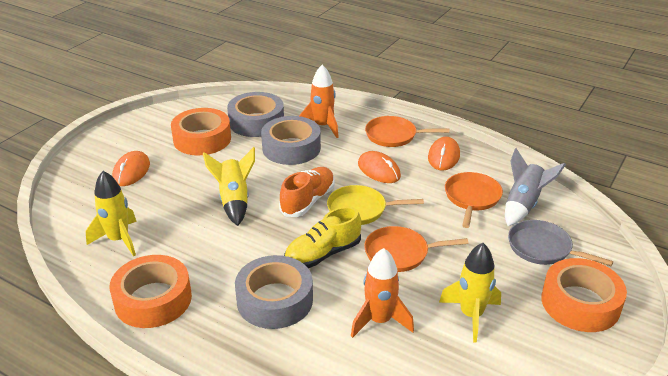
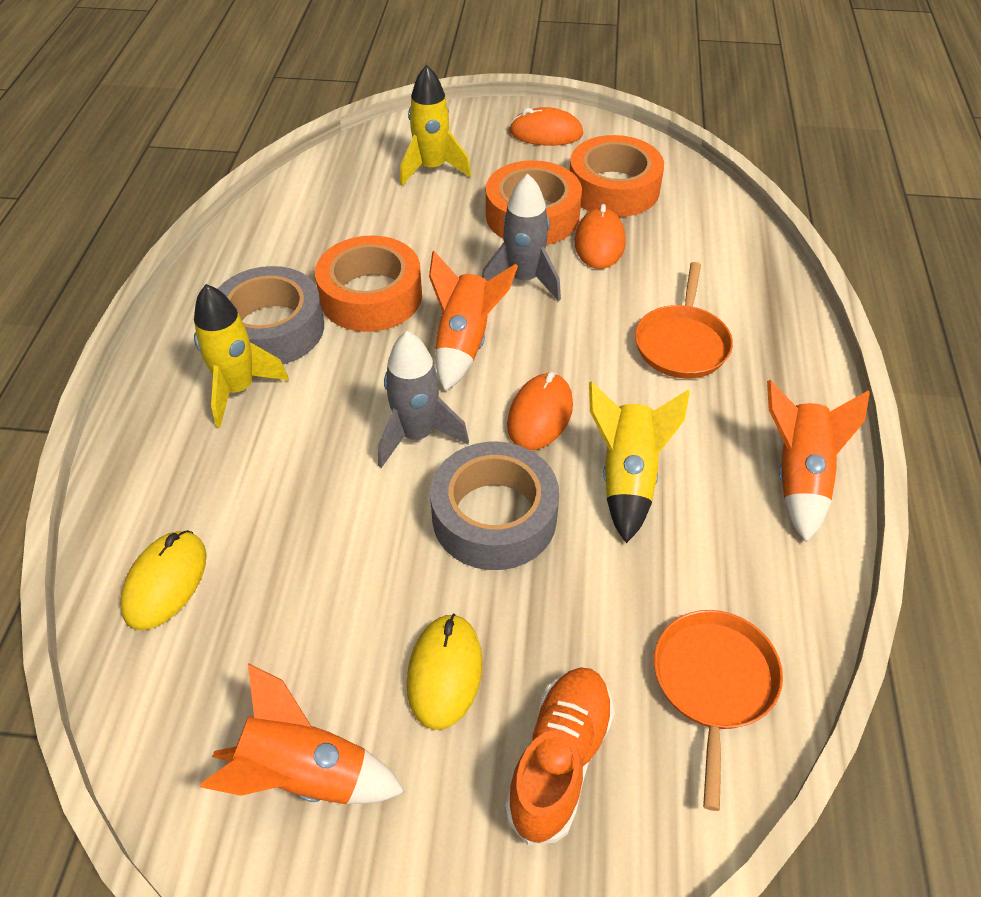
grey pan: 1 -> 0
grey rocket: 1 -> 2
grey tape: 3 -> 2
orange pan: 3 -> 2
orange rocket: 2 -> 3
yellow mouse: 0 -> 2
yellow pan: 1 -> 0
yellow shoe: 1 -> 0

